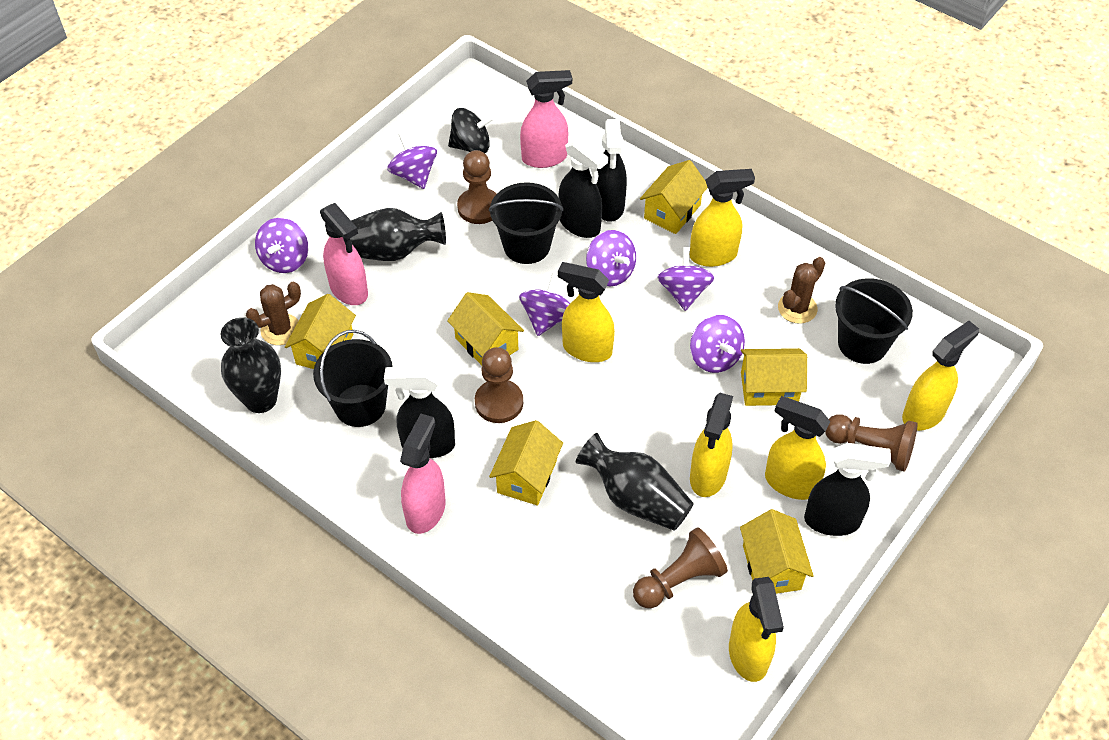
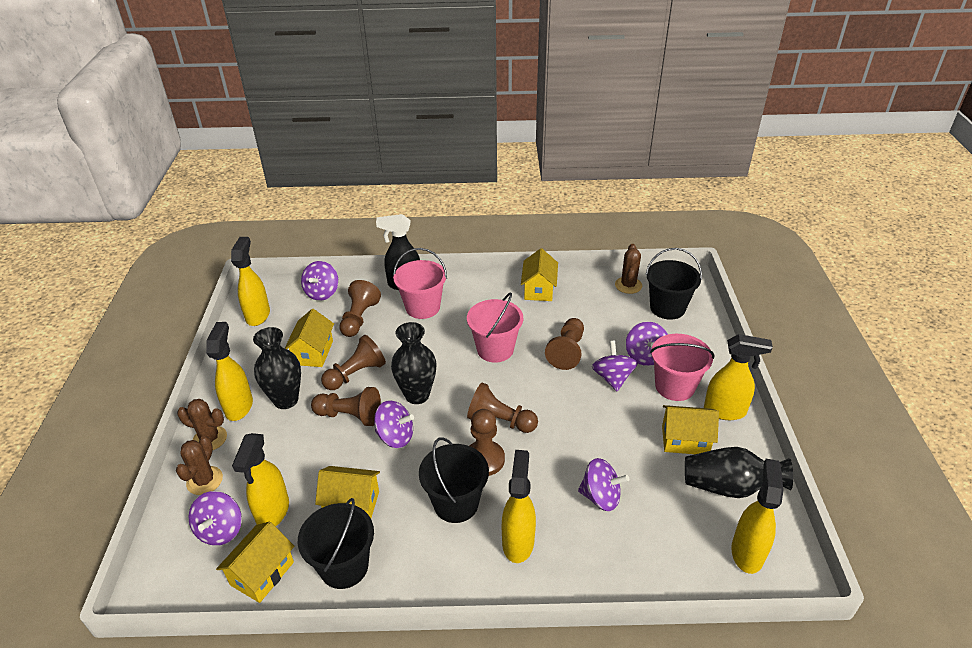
black spinning top: 1 -> 0
black spray bottle: 4 -> 1
brown cactus: 2 -> 3
brown pawn: 4 -> 6
pink bucket: 0 -> 3
pink spray bottle: 3 -> 0
yellow house: 6 -> 5

